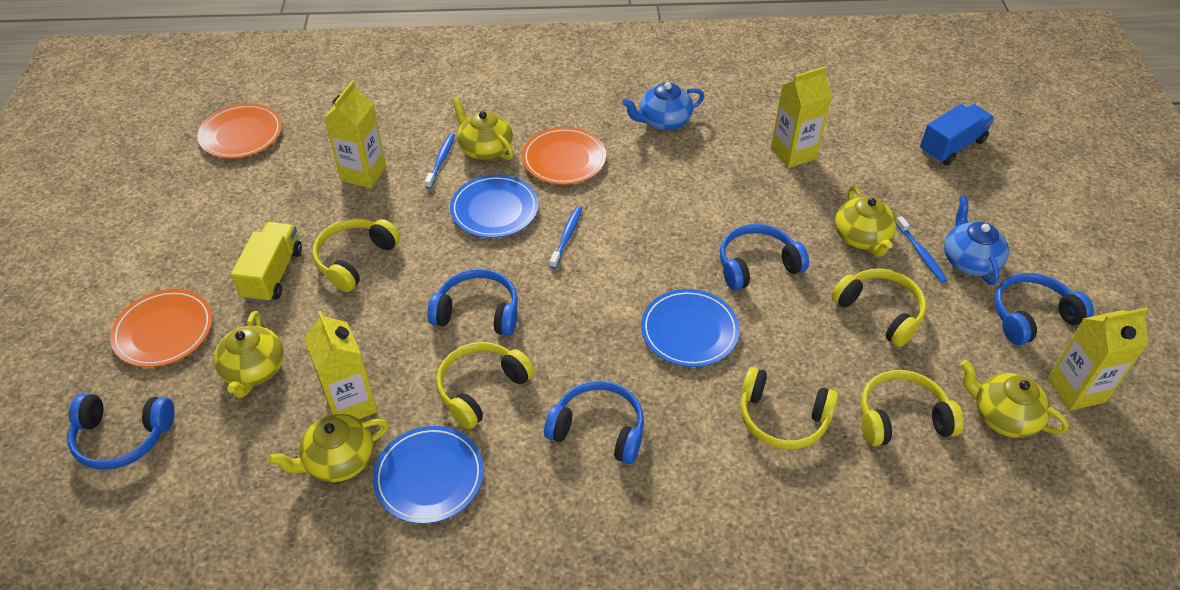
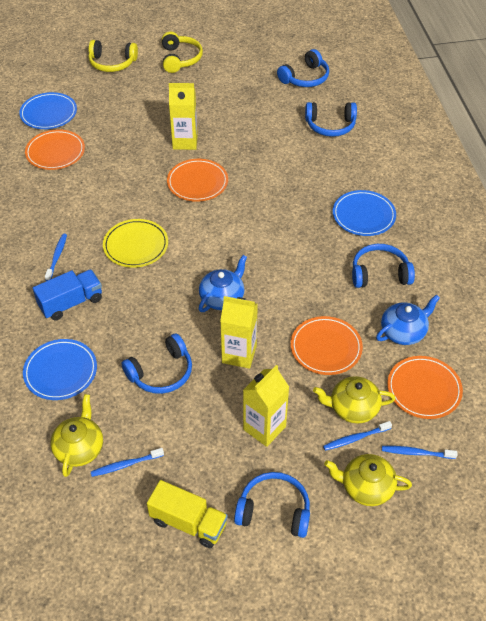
blue toothbrush: 3 -> 4
orange plate: 3 -> 4
yellow carton: 4 -> 3
yellow headphones: 5 -> 2
yellow plate: 0 -> 1
yellow teapot: 5 -> 3

